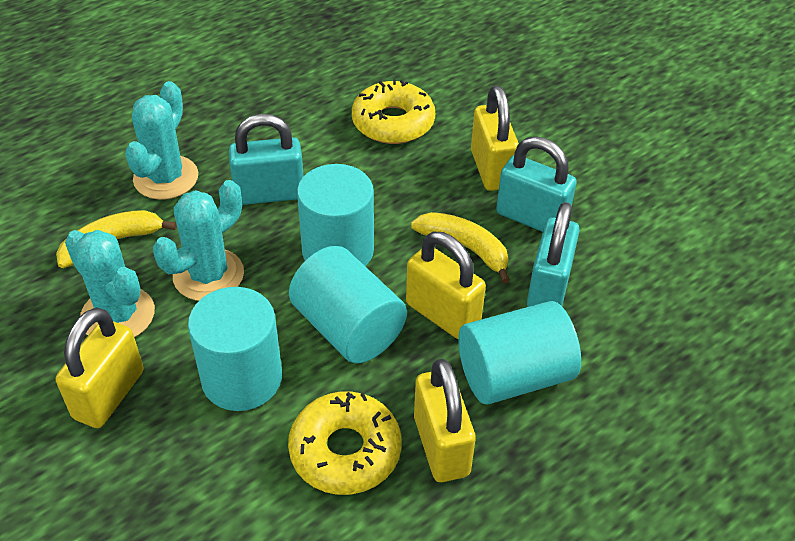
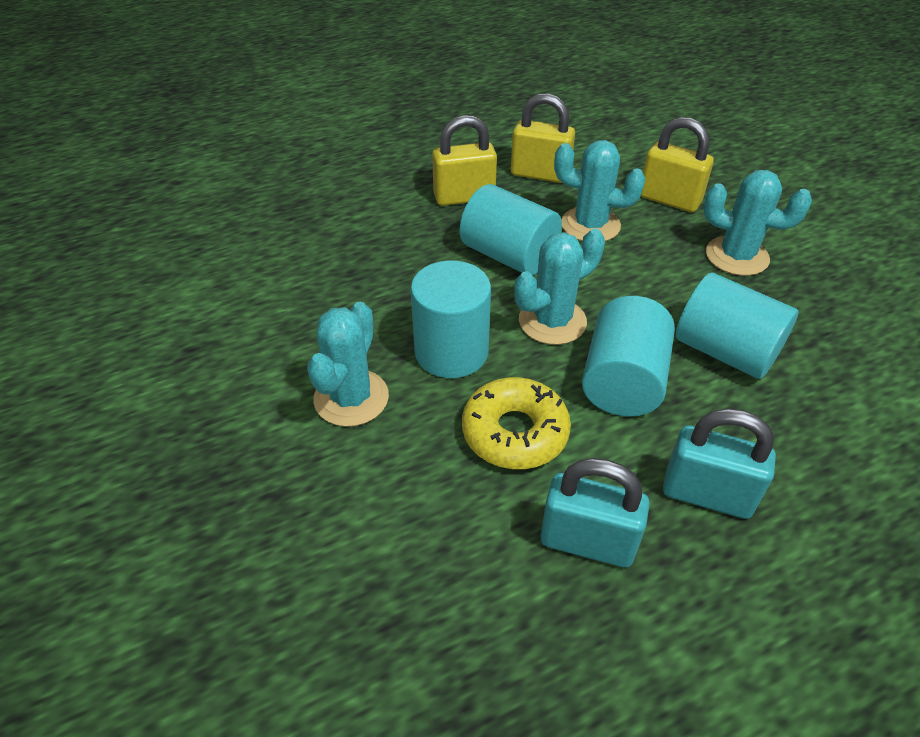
turquoise cactus: 3 -> 4
turquoise padlock: 3 -> 2
yellow banana: 2 -> 0
yellow donut: 2 -> 1
yellow padlock: 4 -> 3

